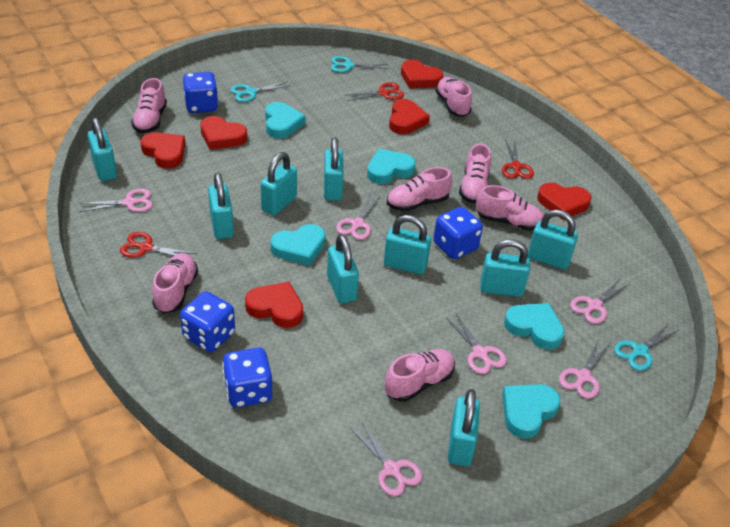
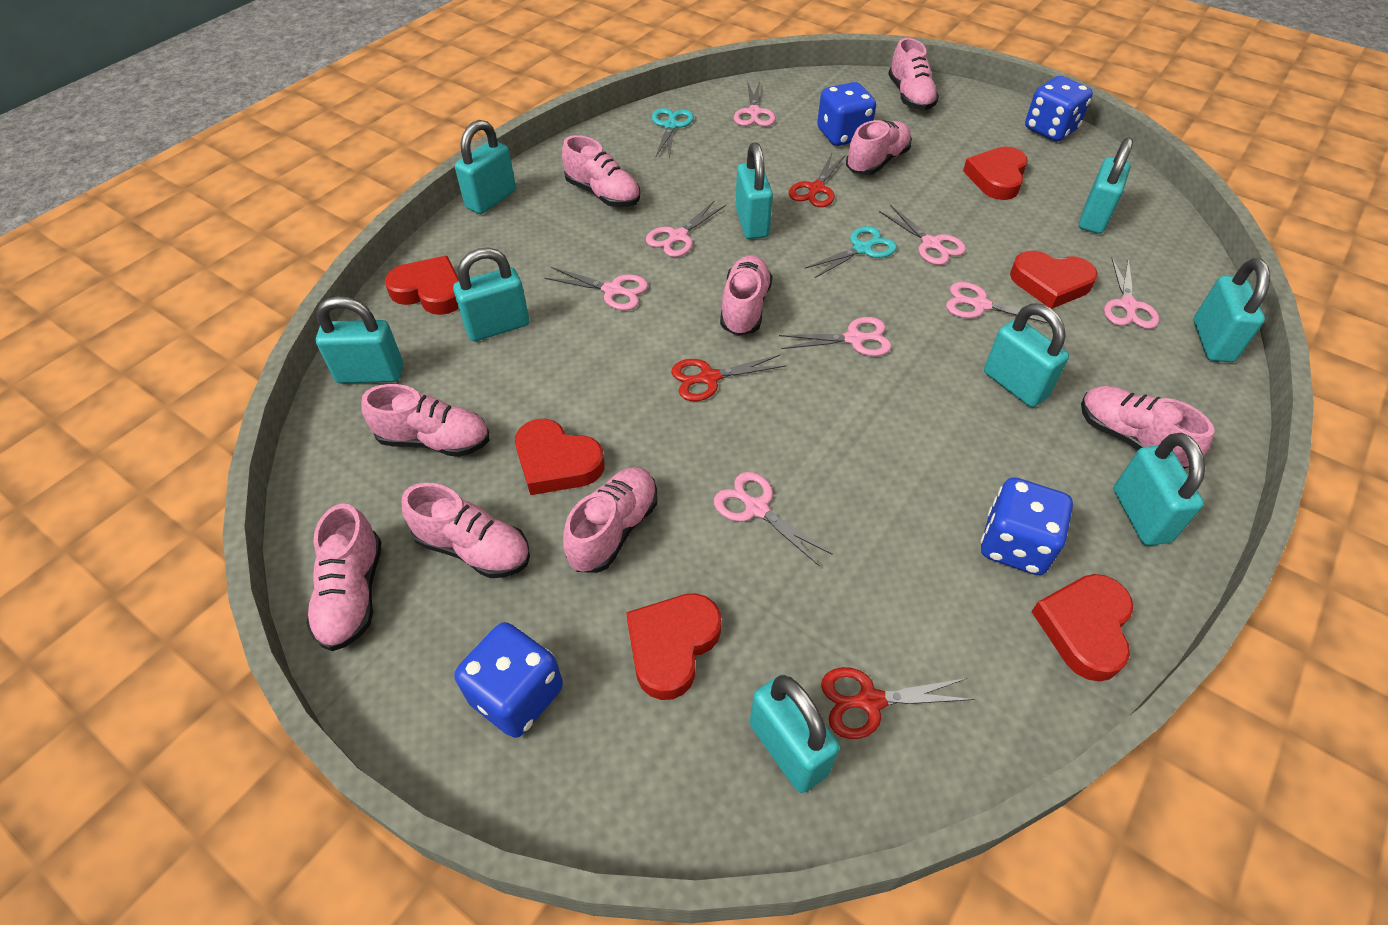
pink scissors: 6 -> 8
pink shoe: 7 -> 9
turquoise heart: 5 -> 0
turquoise scissors: 3 -> 2

